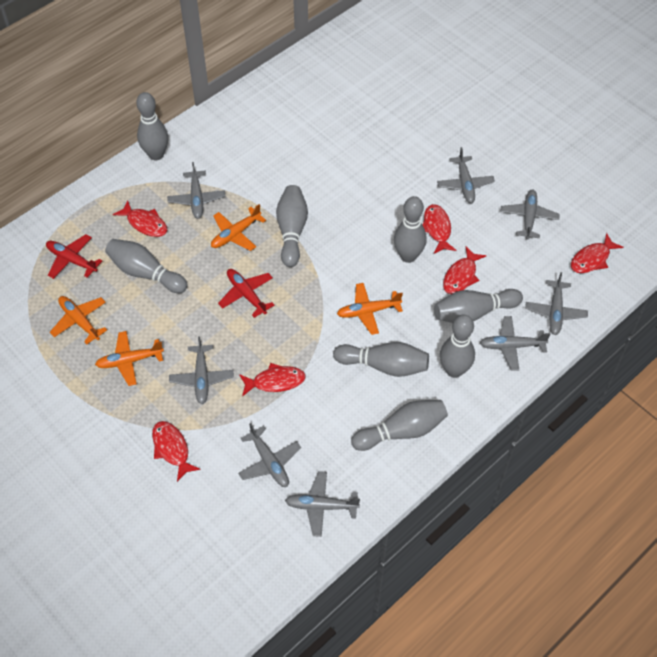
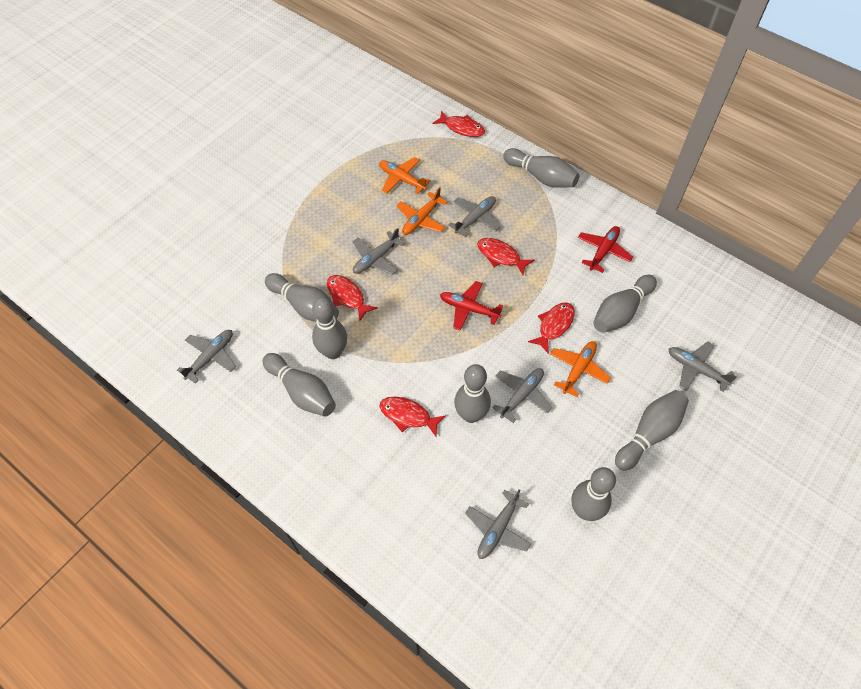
grey plane: 8 -> 6
orange plane: 4 -> 3
red fish: 6 -> 5

